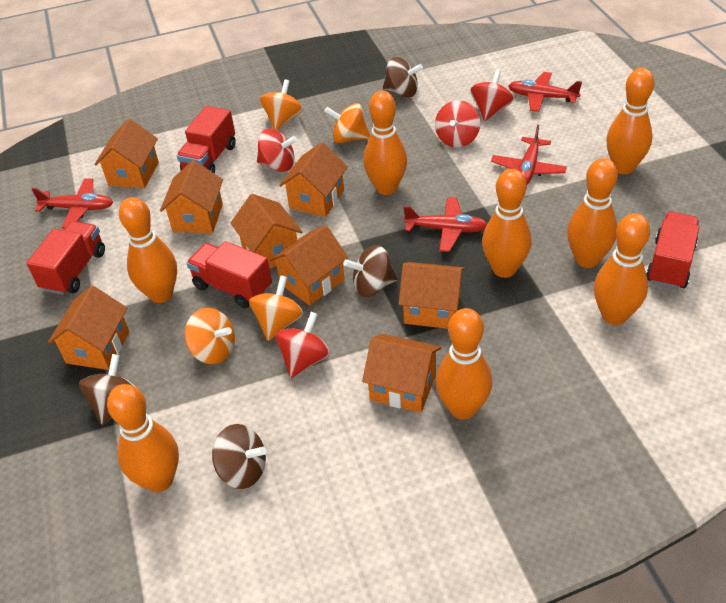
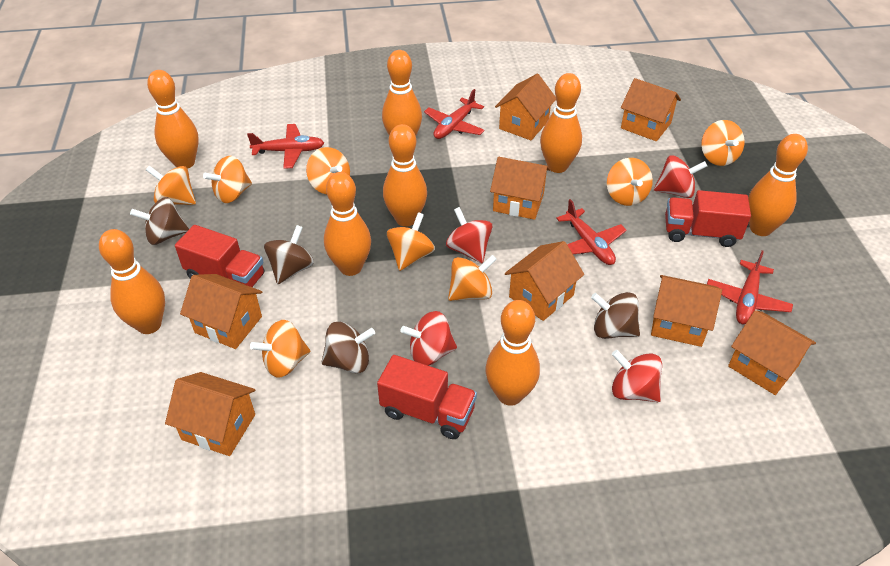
orange spinning top: 4 -> 8
red truck: 4 -> 3

